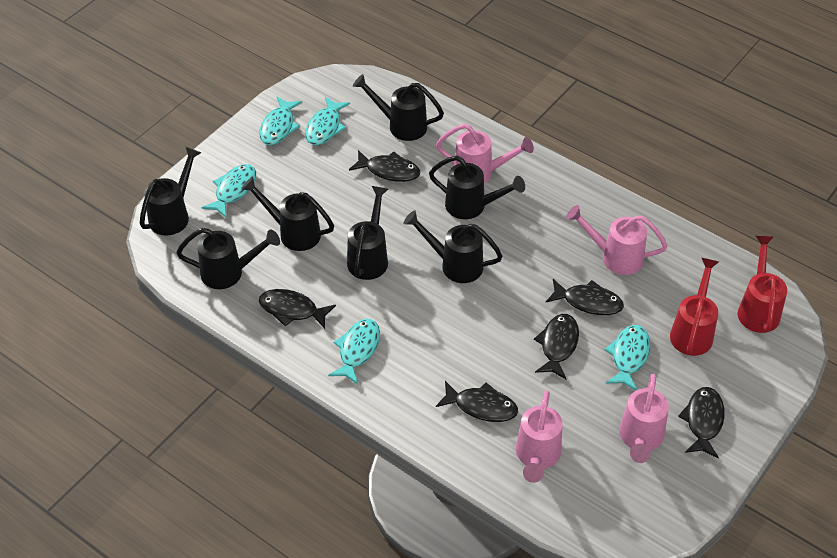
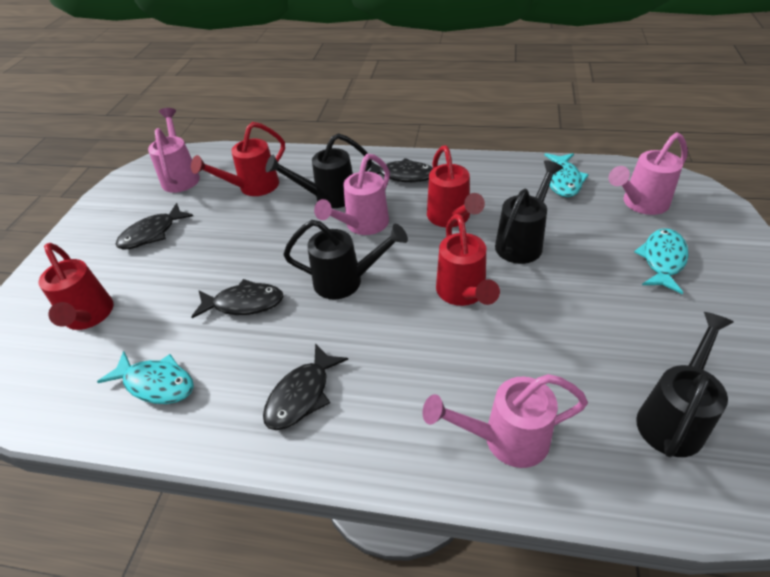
black fish: 6 -> 4
black watering can: 7 -> 4
red watering can: 2 -> 4
turquoise fish: 5 -> 3

